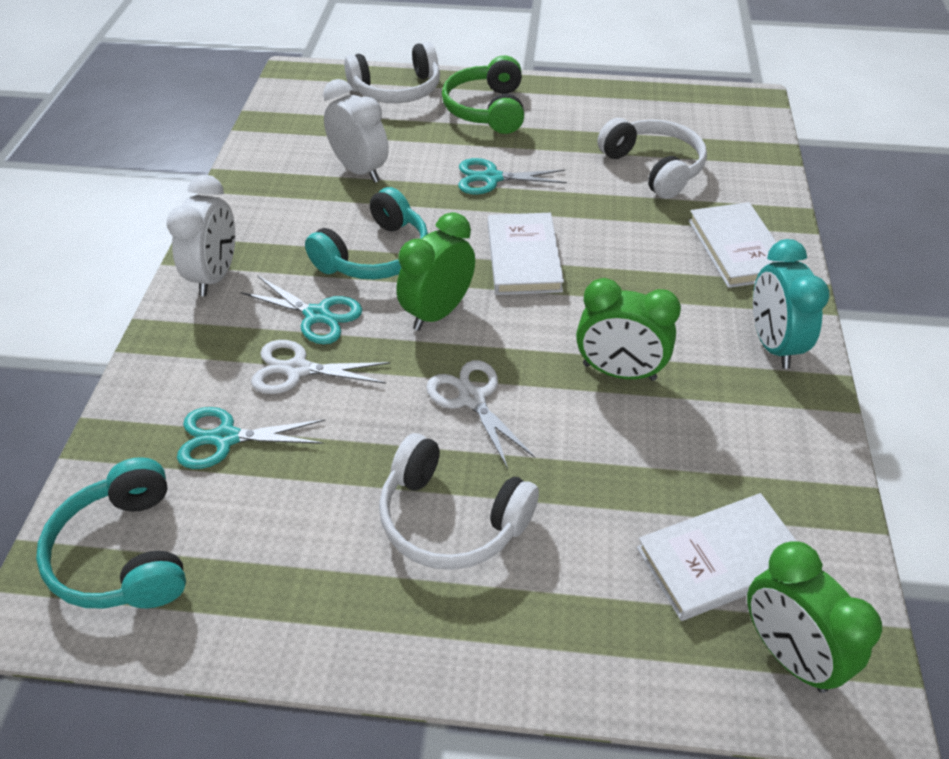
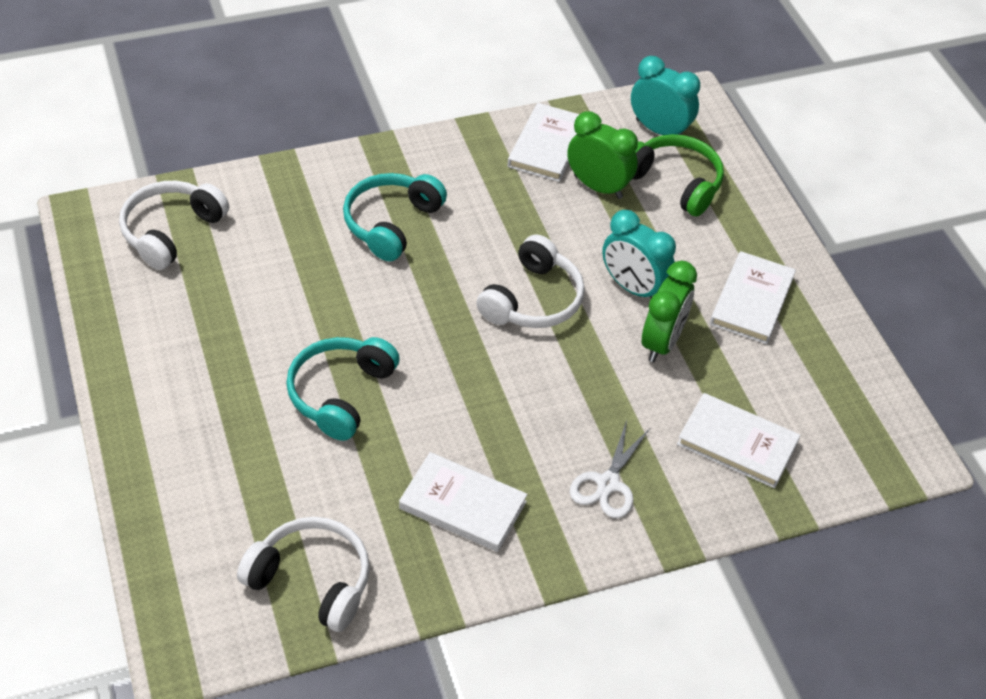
green clock: 3 -> 2
turquoise clock: 1 -> 2
turquoise scissors: 3 -> 0
white book: 3 -> 4
white clock: 2 -> 0
white scissors: 2 -> 1

